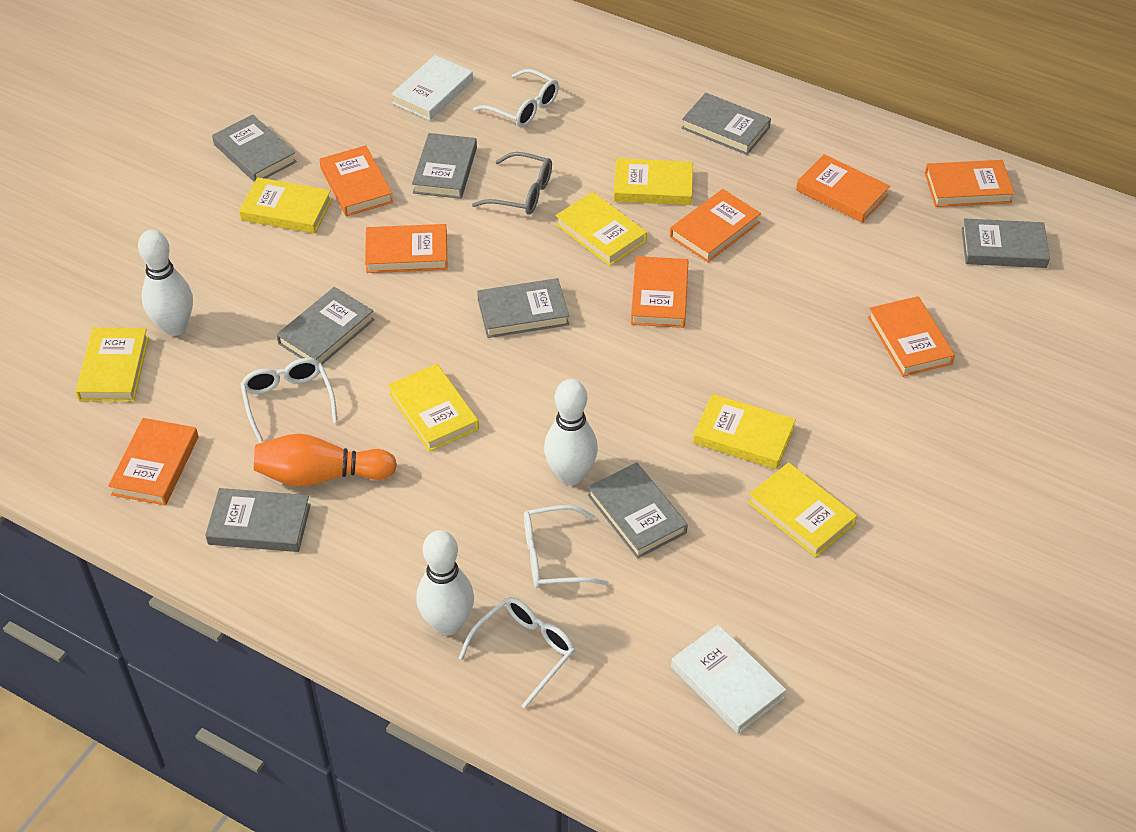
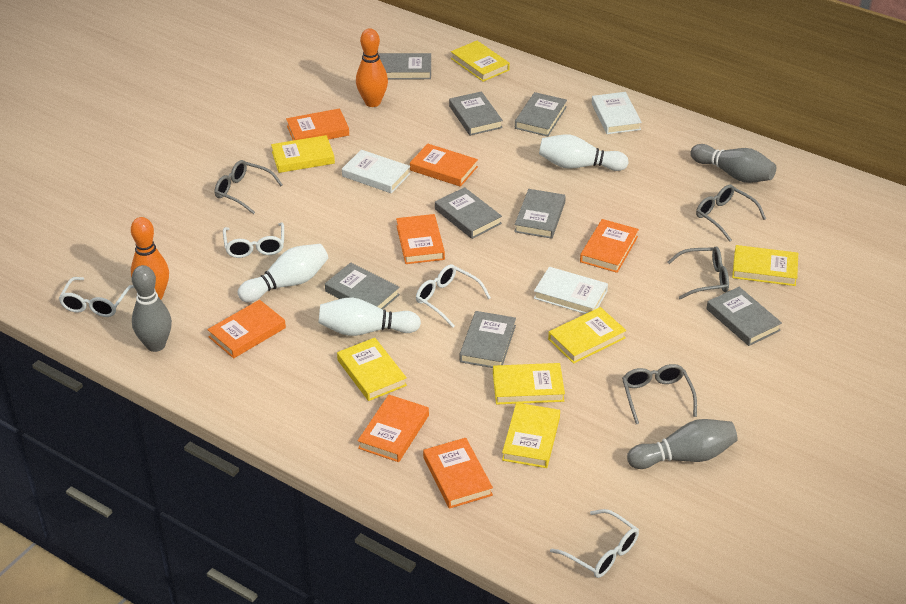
grey bowling pin: 0 -> 3
grey glasses: 1 -> 4
orange book: 8 -> 7
orange bowling pin: 1 -> 2
white book: 2 -> 3

